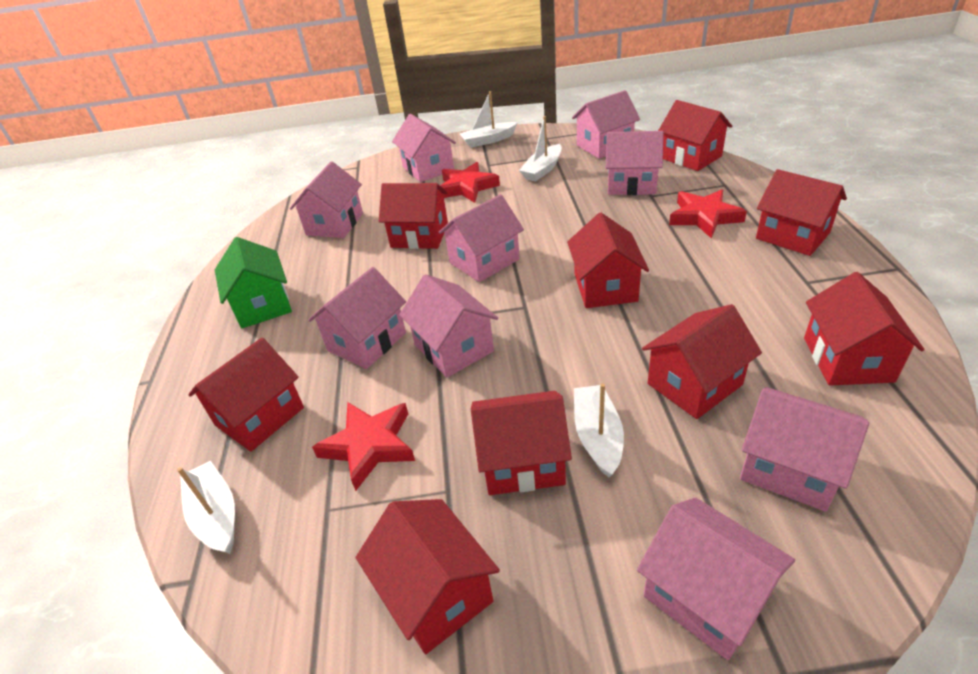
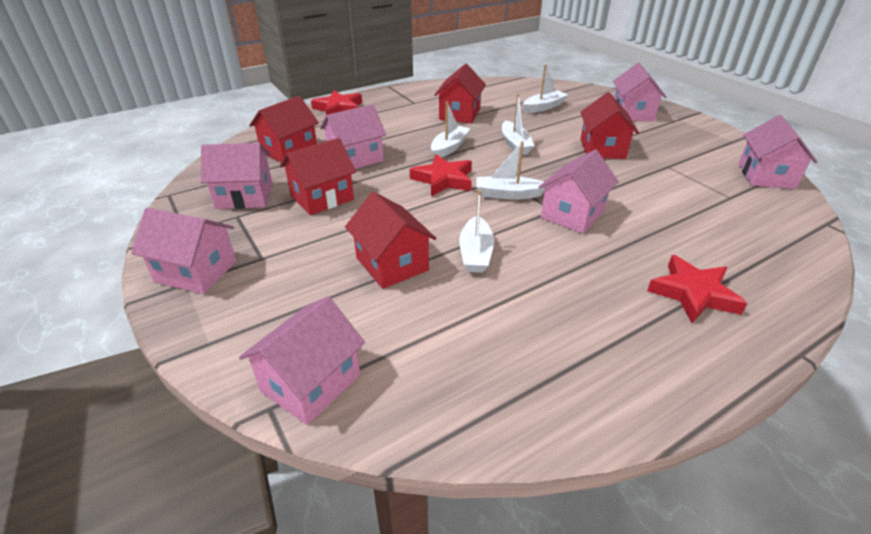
green house: 1 -> 0
pink house: 9 -> 7
red house: 9 -> 5
white boat: 4 -> 5

